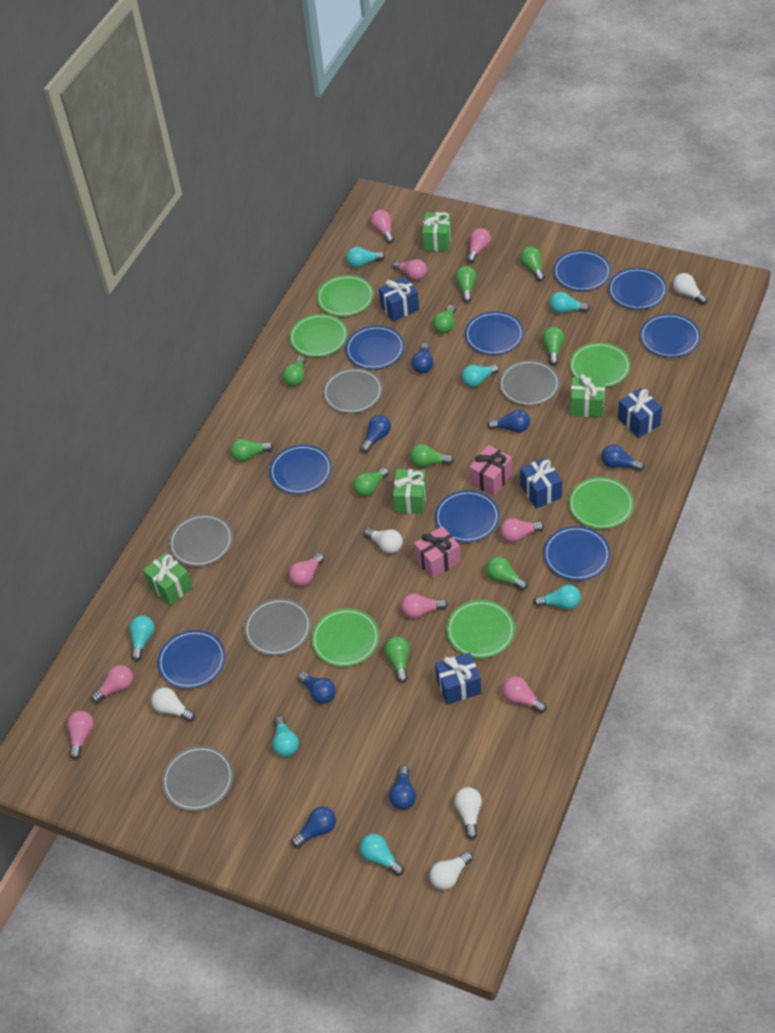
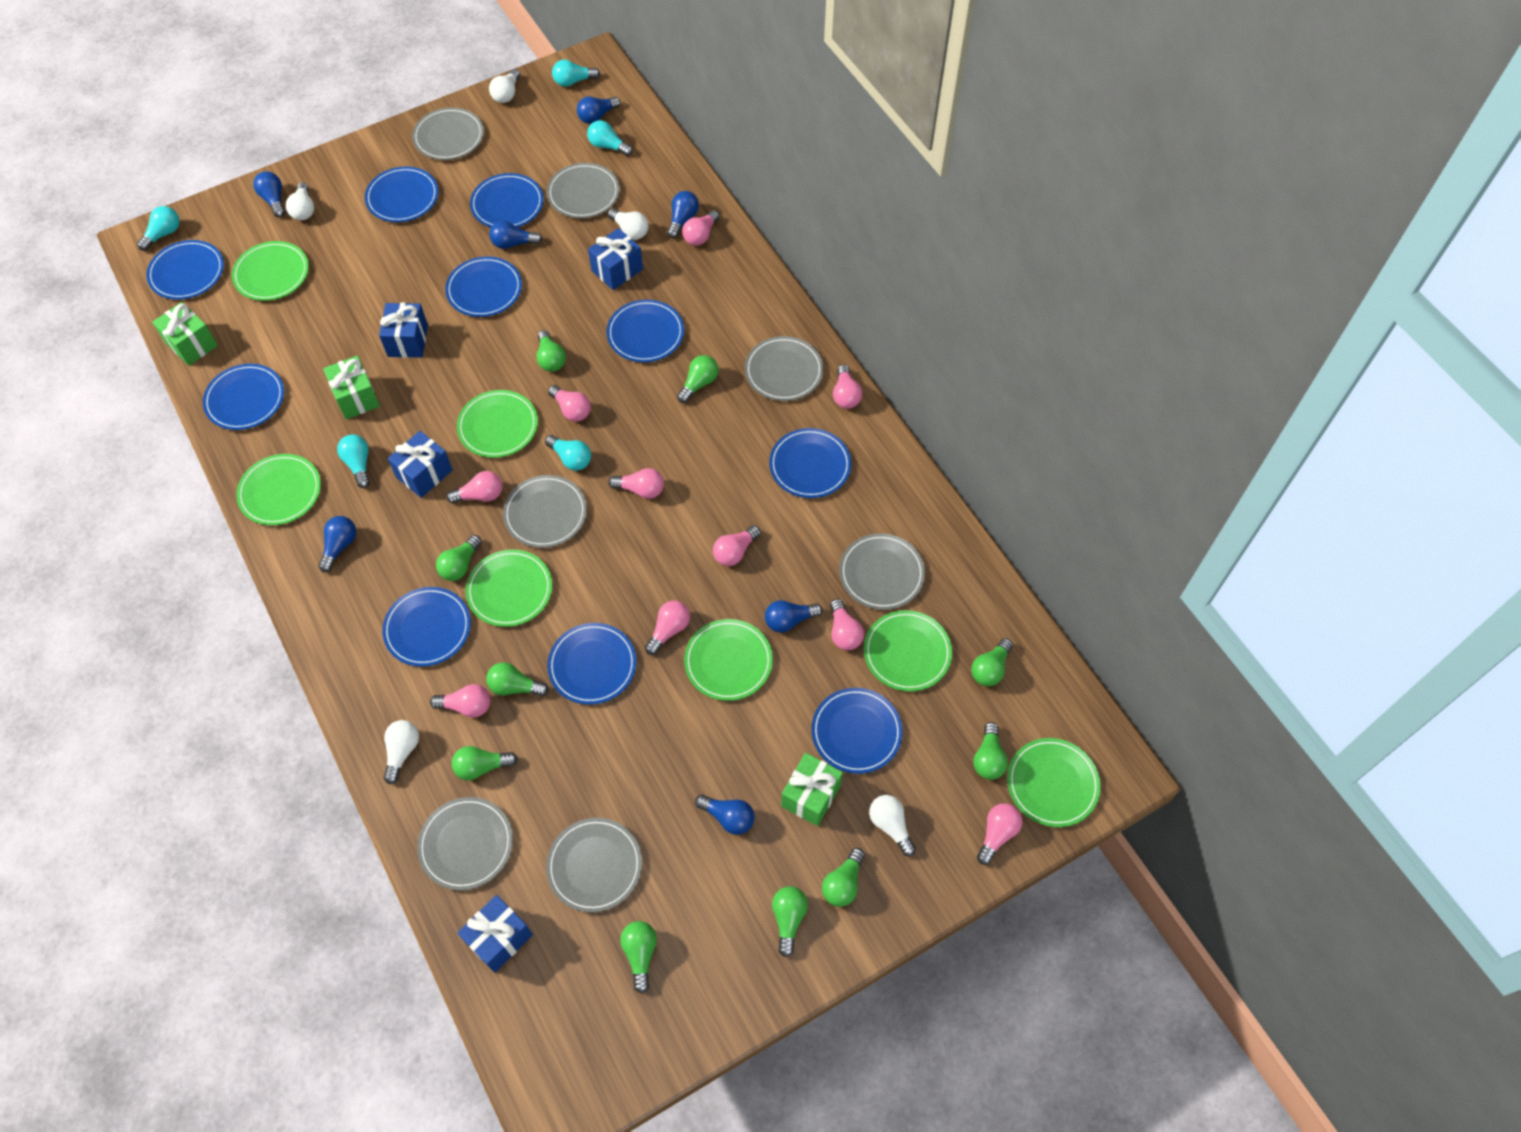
blue plate: 9 -> 10
green gift: 4 -> 3
green plate: 6 -> 7
grey plate: 5 -> 7
pink gift: 2 -> 0
pink light bulb: 9 -> 10
turquoise light bulb: 7 -> 5

